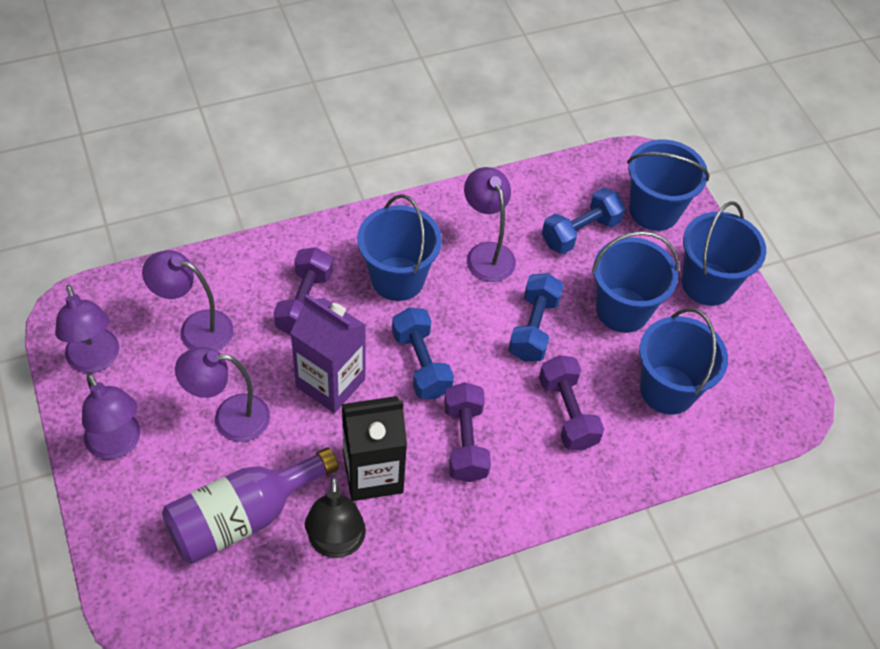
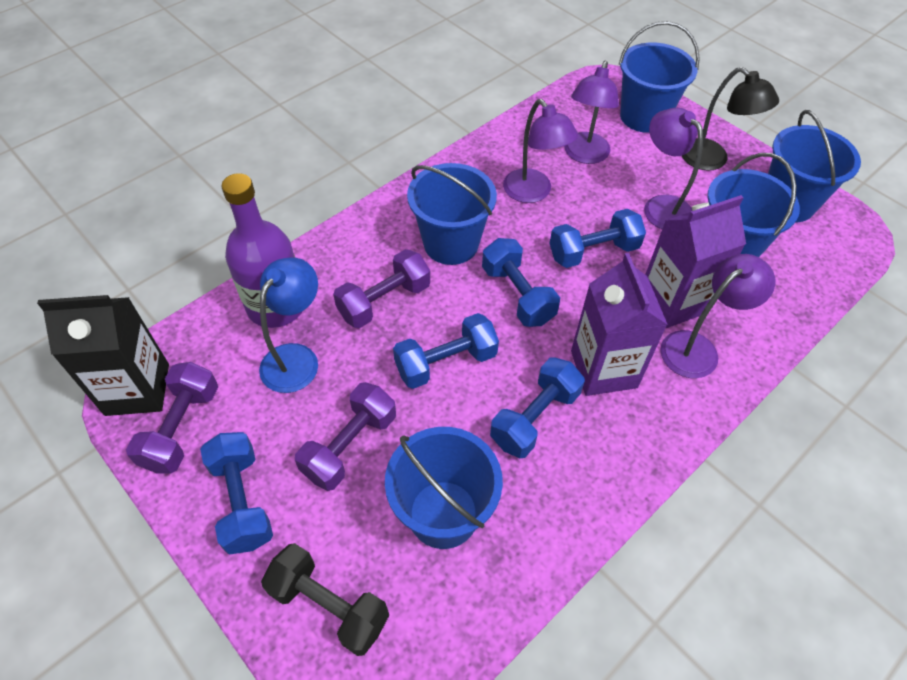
black dumbbell: 0 -> 1
blue dumbbell: 3 -> 5
blue lamp: 0 -> 1
purple carton: 1 -> 2
purple lamp: 5 -> 4

